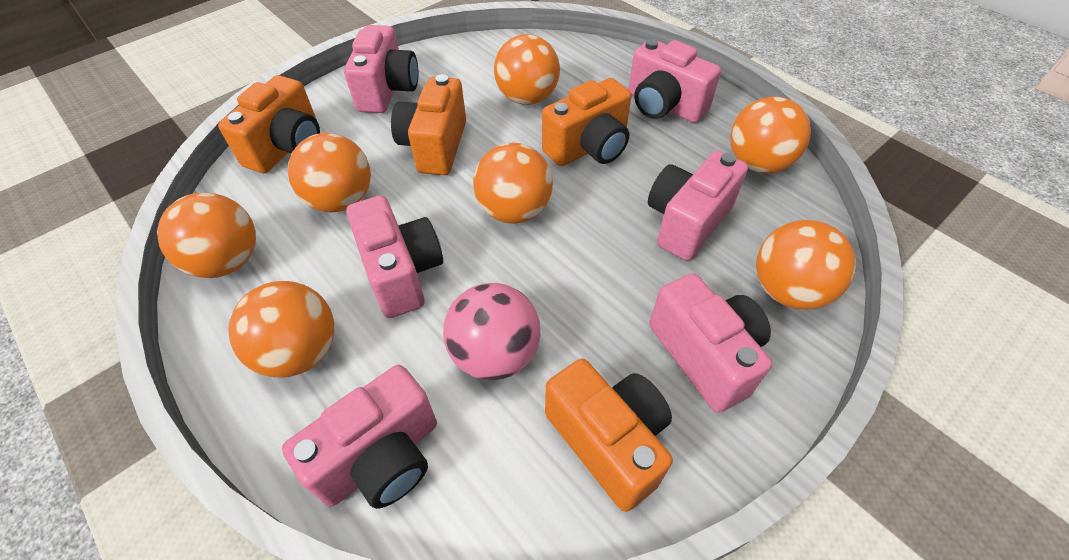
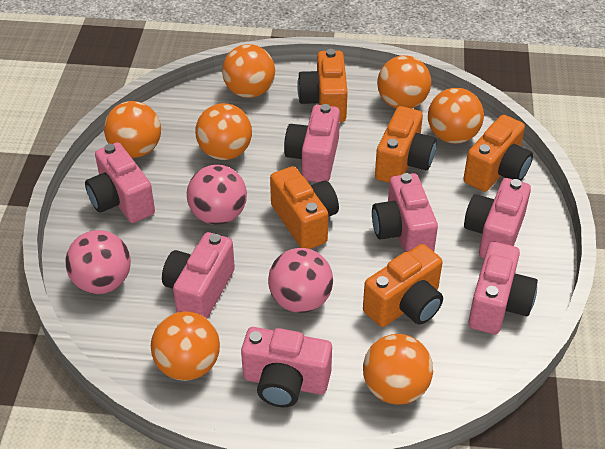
orange camera: 4 -> 5
pink ball: 1 -> 3
pink camera: 6 -> 7

